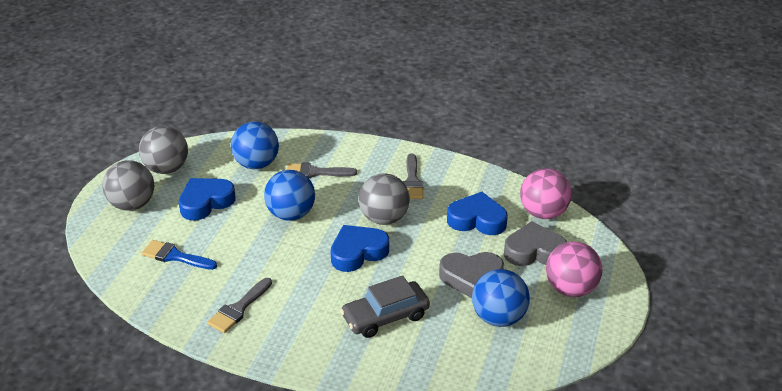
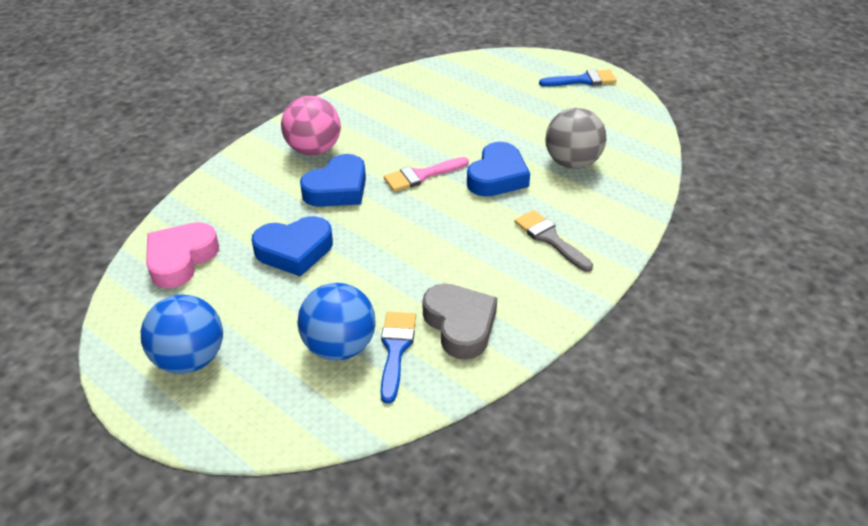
blue ball: 3 -> 2
blue brush: 1 -> 2
grey ball: 3 -> 1
grey brush: 3 -> 1
grey car: 1 -> 0
grey heart: 2 -> 1
pink ball: 2 -> 1
pink brush: 0 -> 1
pink heart: 0 -> 1

